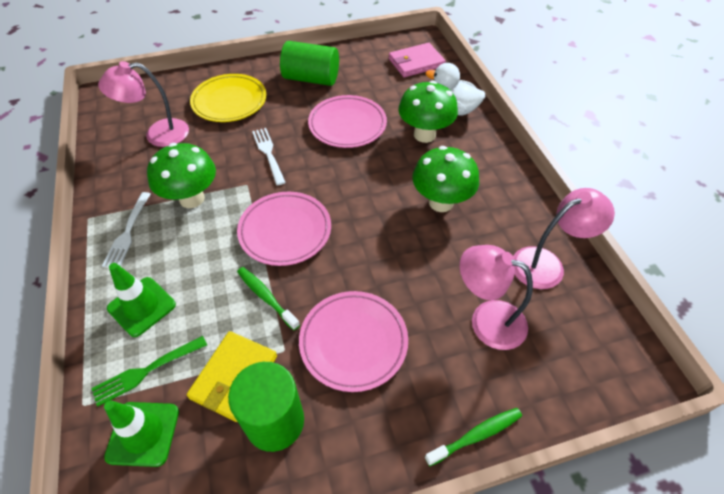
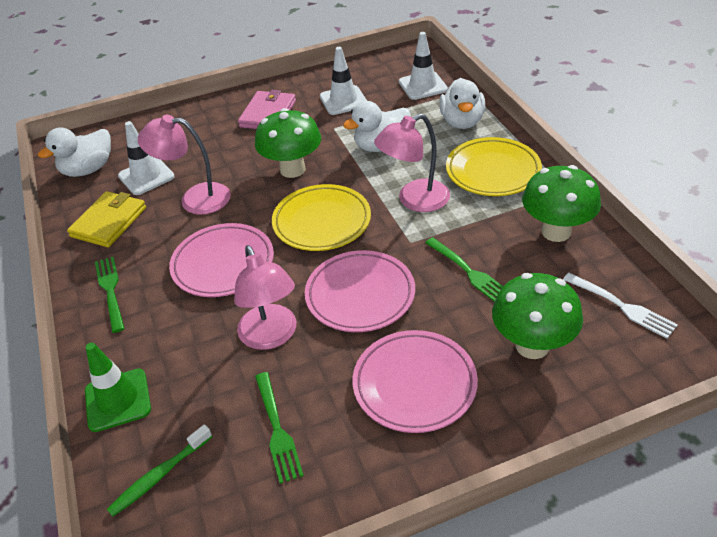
green cylinder: 2 -> 0
green fork: 1 -> 3
green toothbrush: 2 -> 1
green traffic cone: 2 -> 1
white duck: 1 -> 3
white fork: 2 -> 1
white traffic cone: 0 -> 3
yellow plate: 1 -> 2

